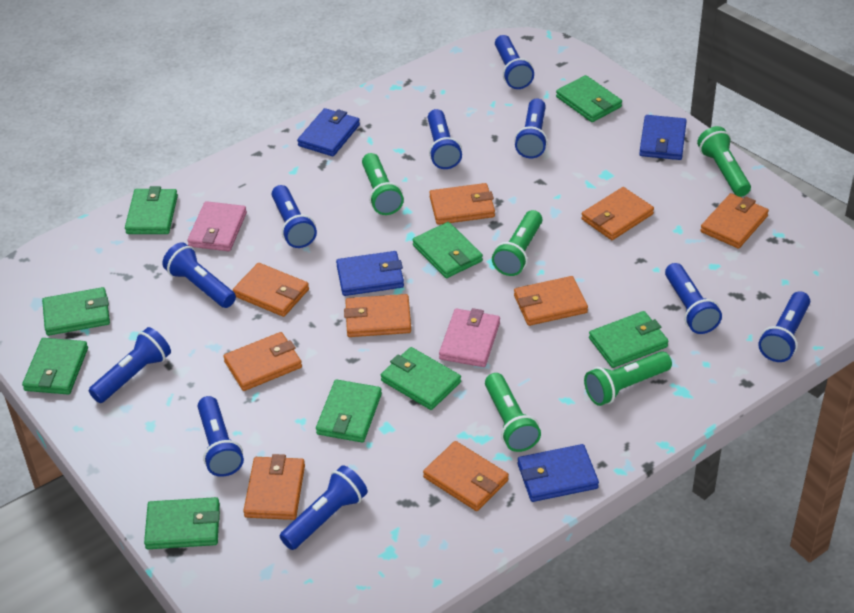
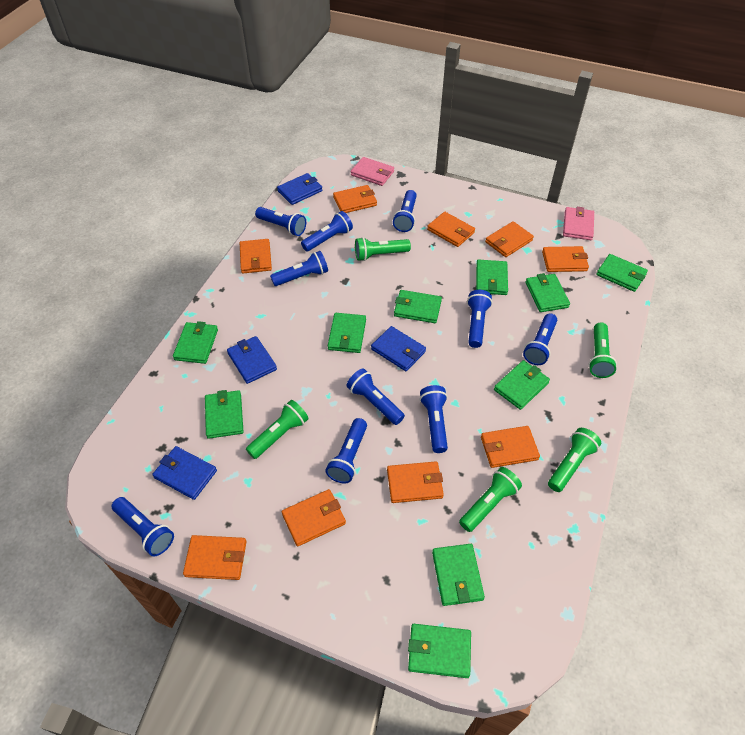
green wallet: 9 -> 10

